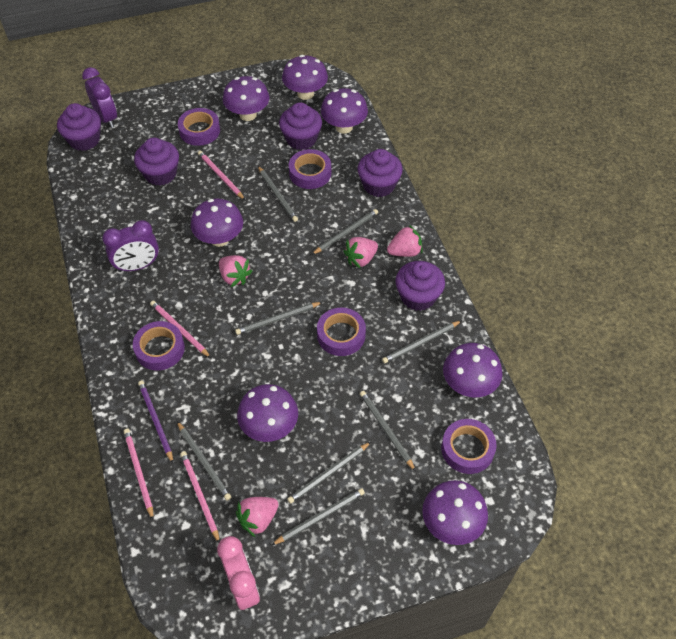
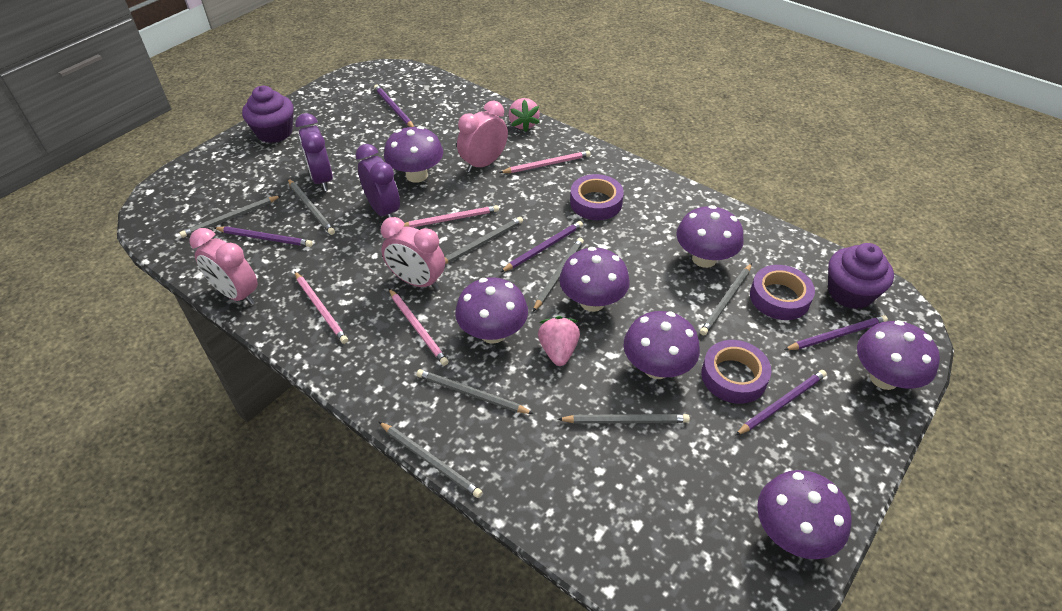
pink clock: 1 -> 3
pink strawberry: 4 -> 2
purple cupcake: 5 -> 2
purple pencil: 1 -> 5
purple tape: 5 -> 3

